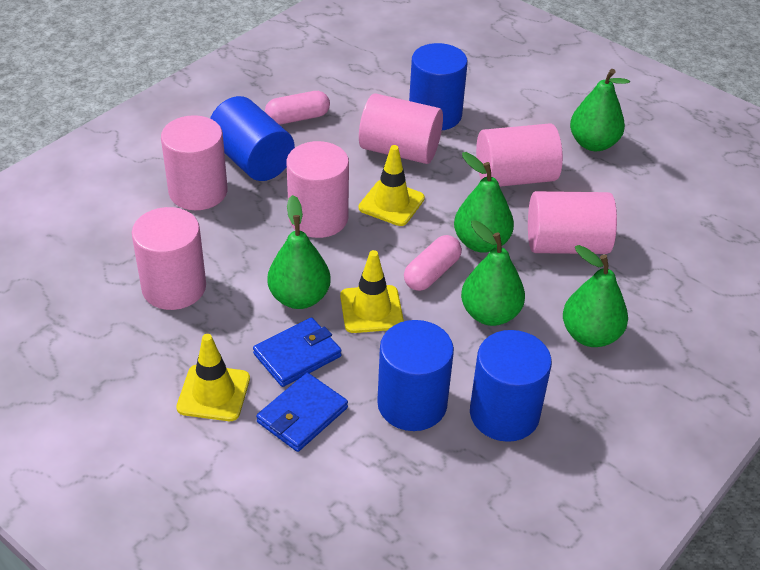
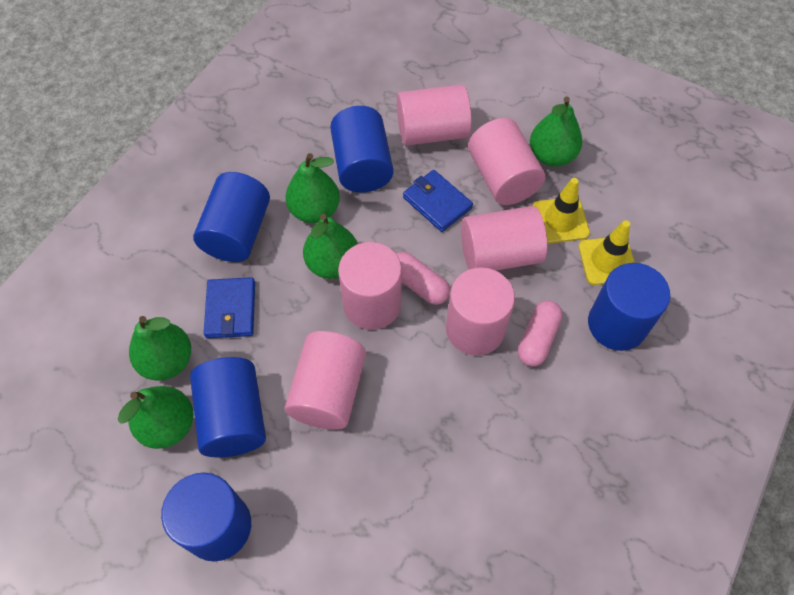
blue cylinder: 4 -> 5
yellow traffic cone: 3 -> 2

